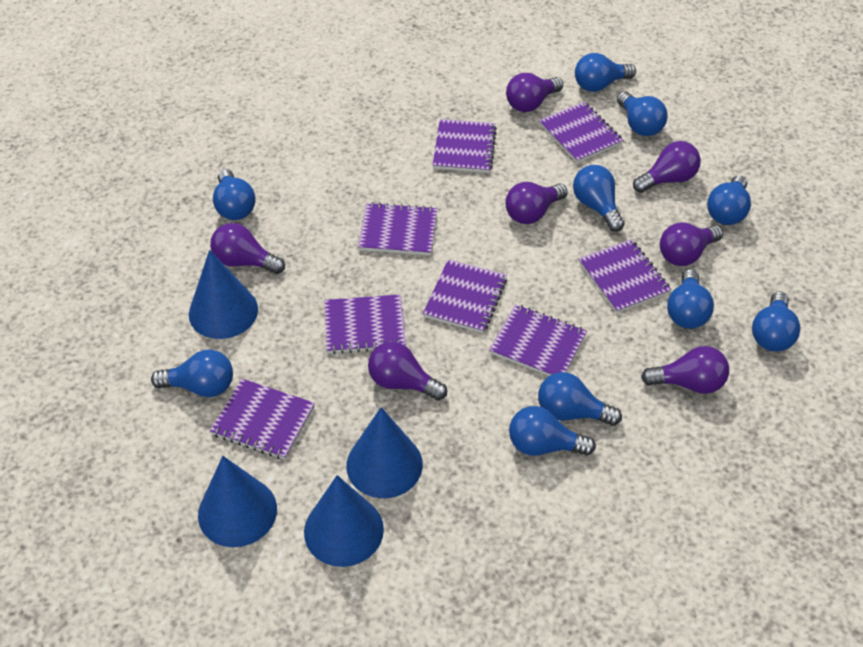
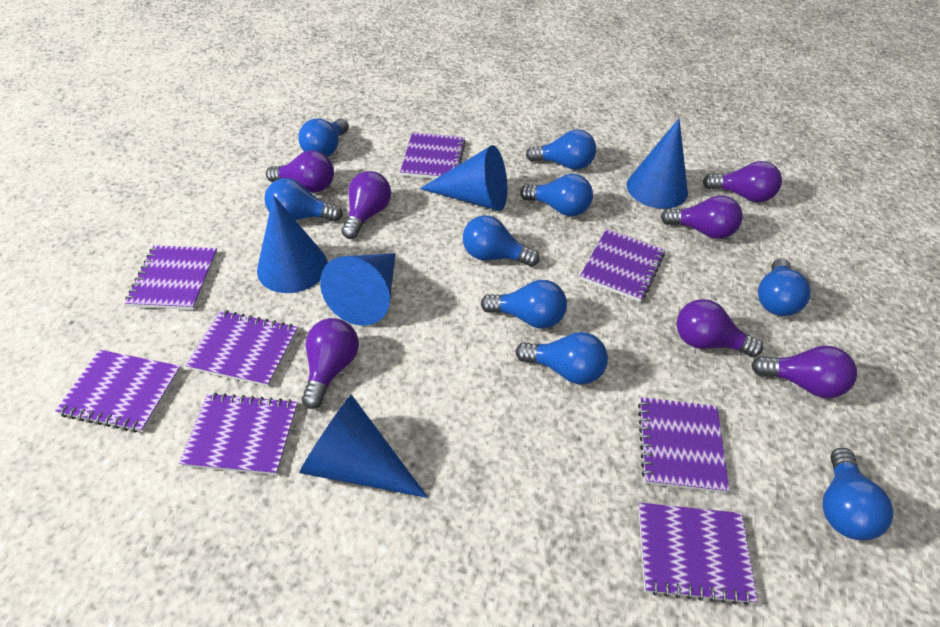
blue cone: 4 -> 5
blue light bulb: 10 -> 9

